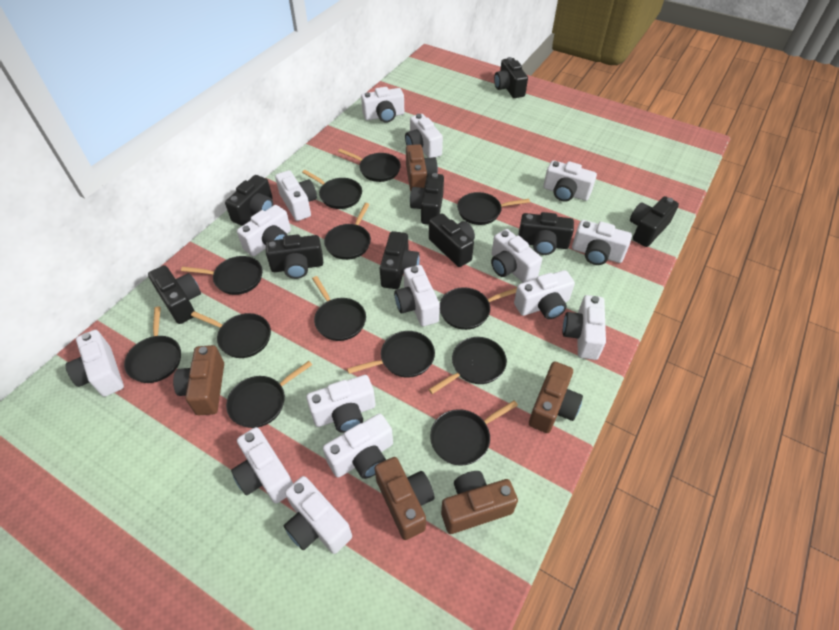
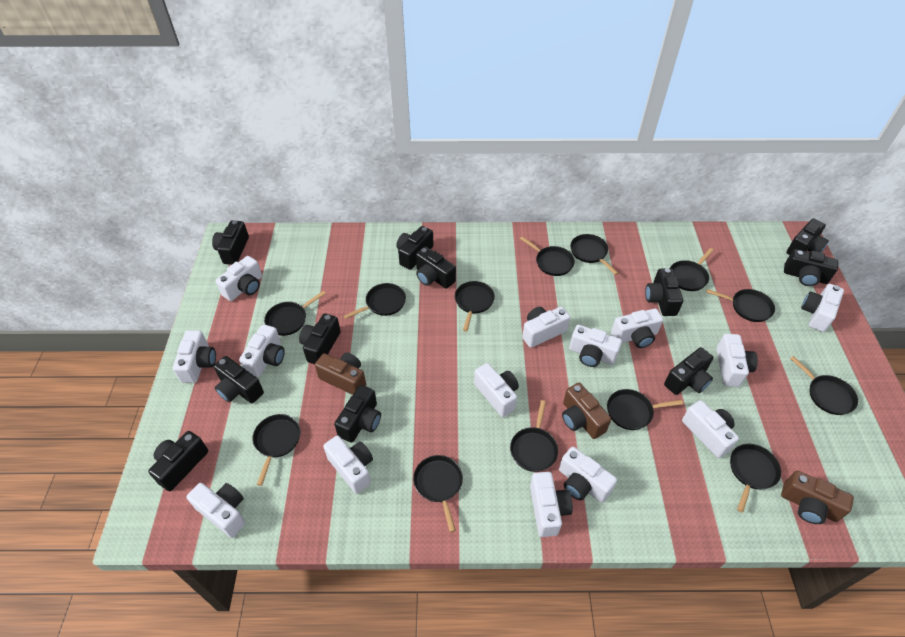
black camera: 9 -> 11
brown camera: 5 -> 3
white camera: 15 -> 14

